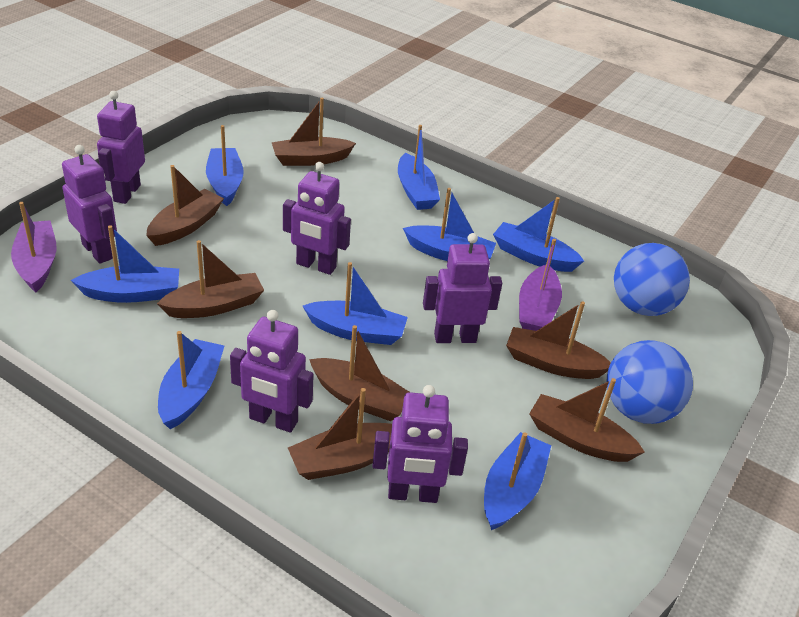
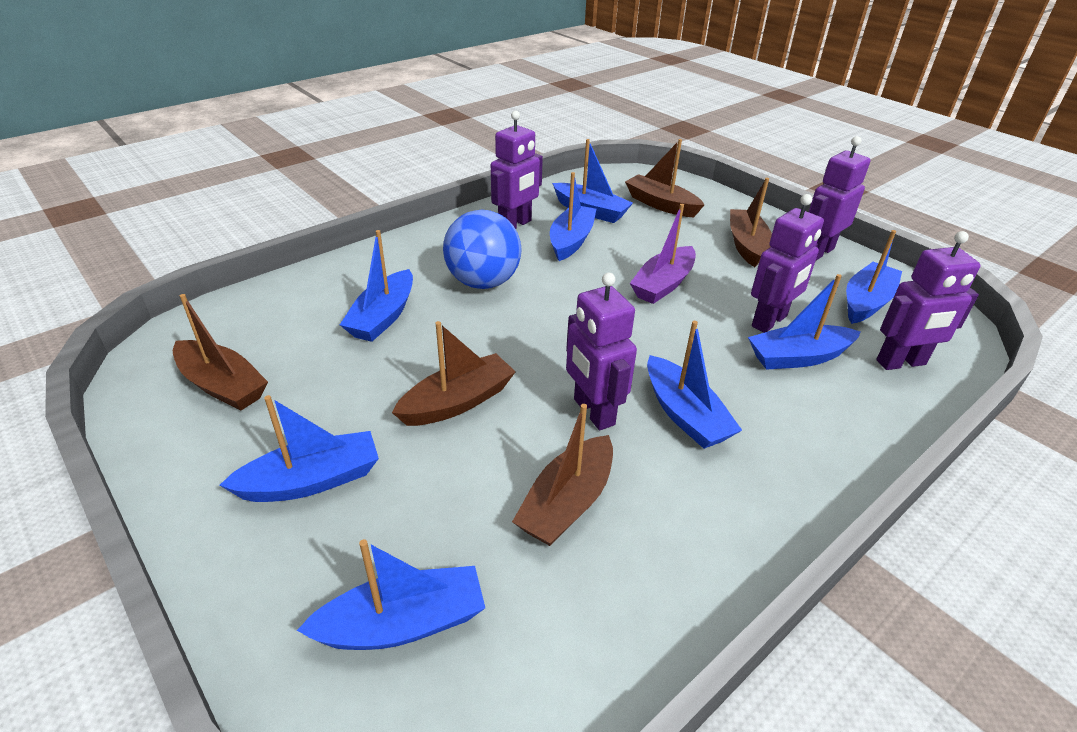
blue ball: 2 -> 1
brown boat: 7 -> 5
purple boat: 2 -> 1
purple robot: 6 -> 5

